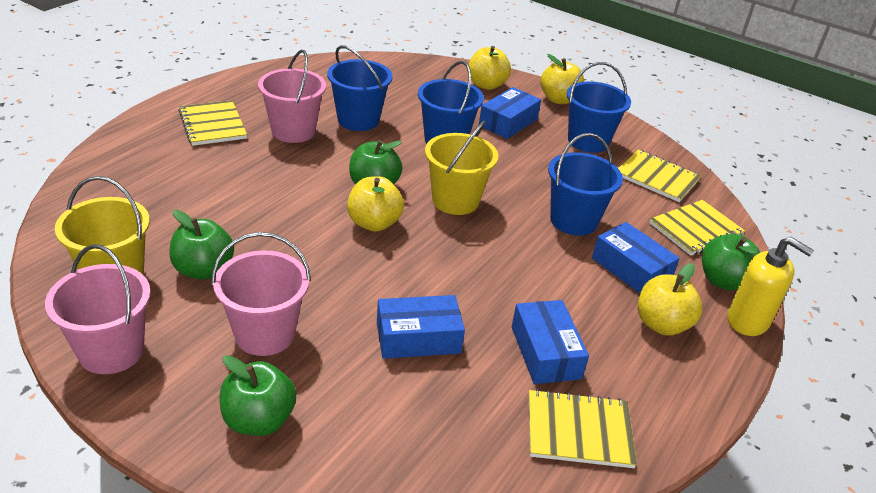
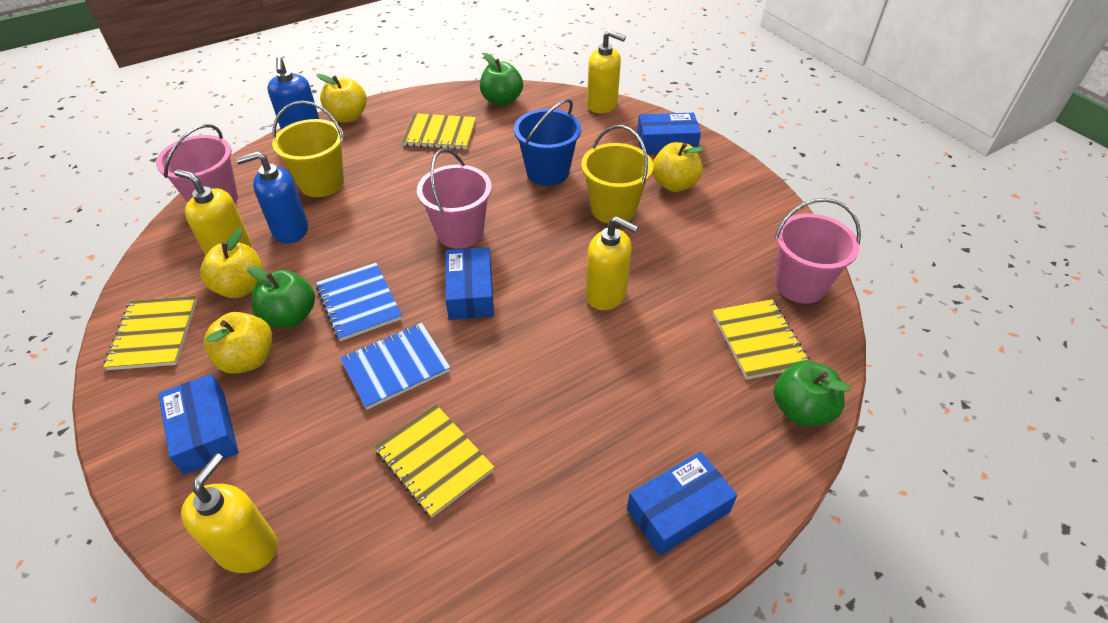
blue bucket: 4 -> 1
blue notebook: 0 -> 2
blue soap dispenser: 0 -> 2
green apple: 4 -> 3
yellow soap dispenser: 1 -> 4

